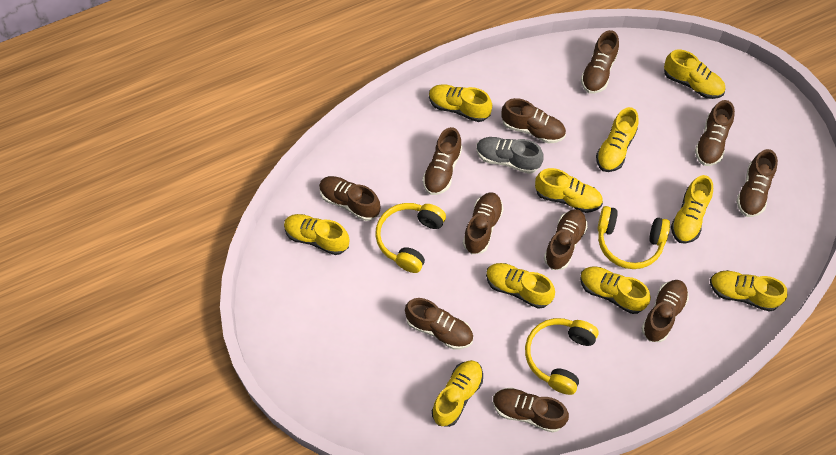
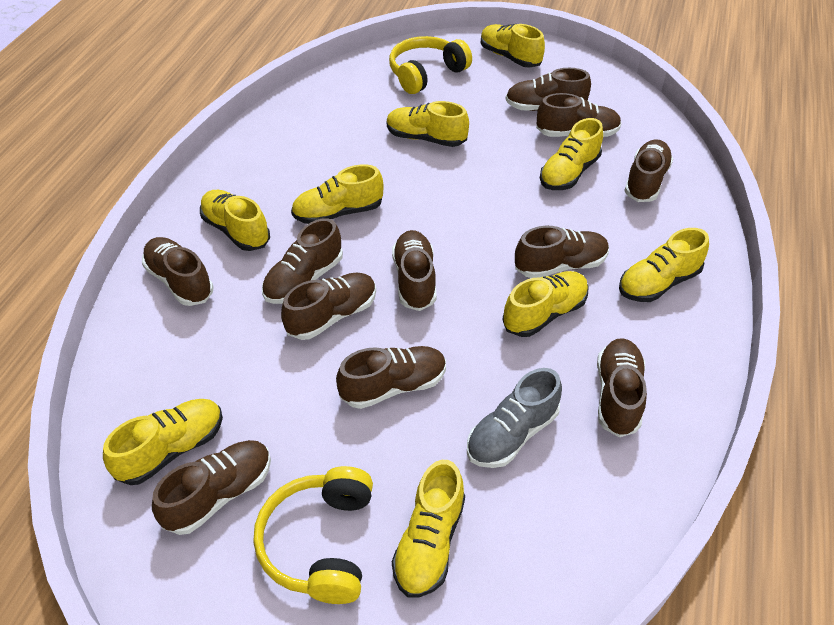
yellow headphones: 3 -> 2
yellow shoe: 10 -> 9

